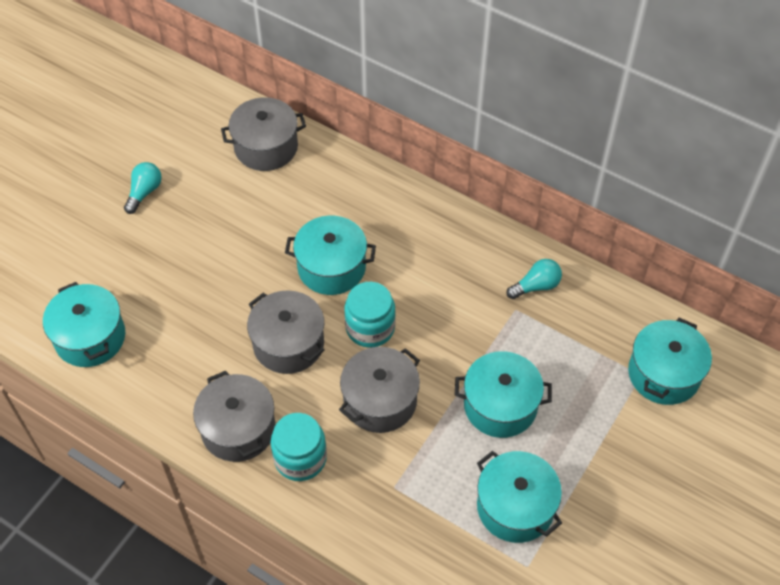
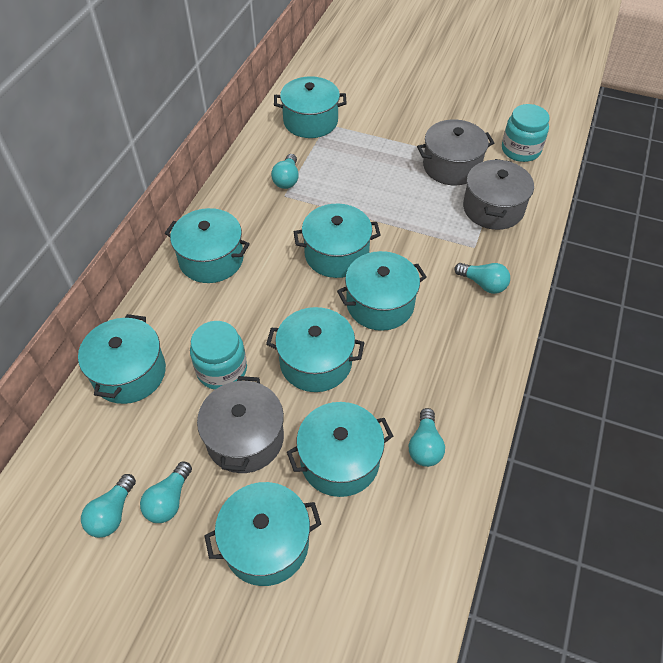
grey pot: 4 -> 3
turquoise light bulb: 2 -> 5
turquoise pot: 5 -> 8

